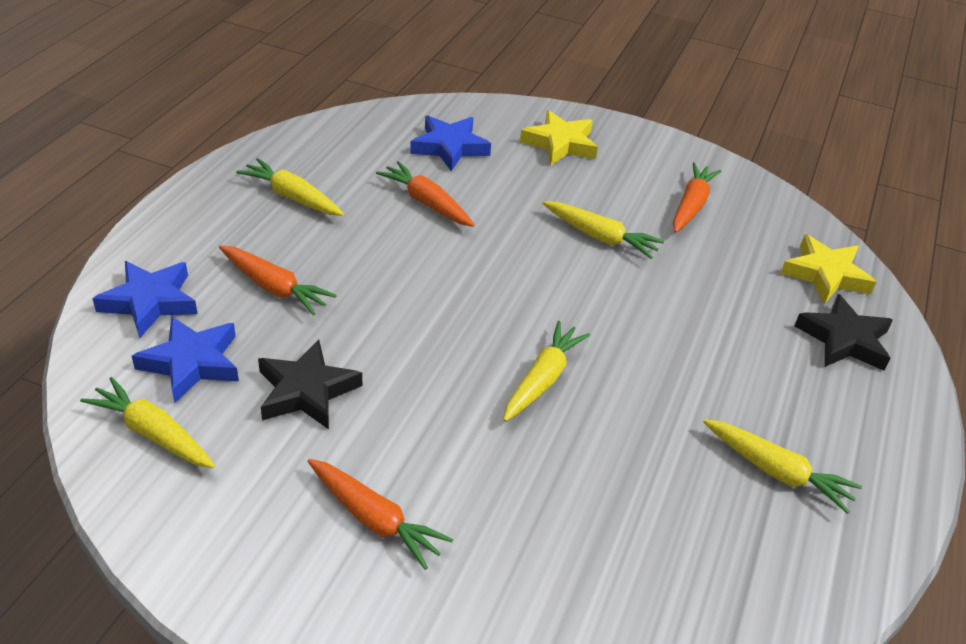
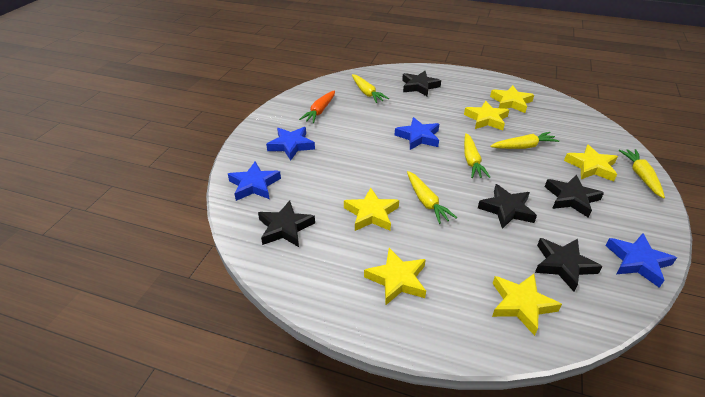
black star: 2 -> 5
blue star: 3 -> 4
orange carrot: 4 -> 1
yellow star: 2 -> 6

